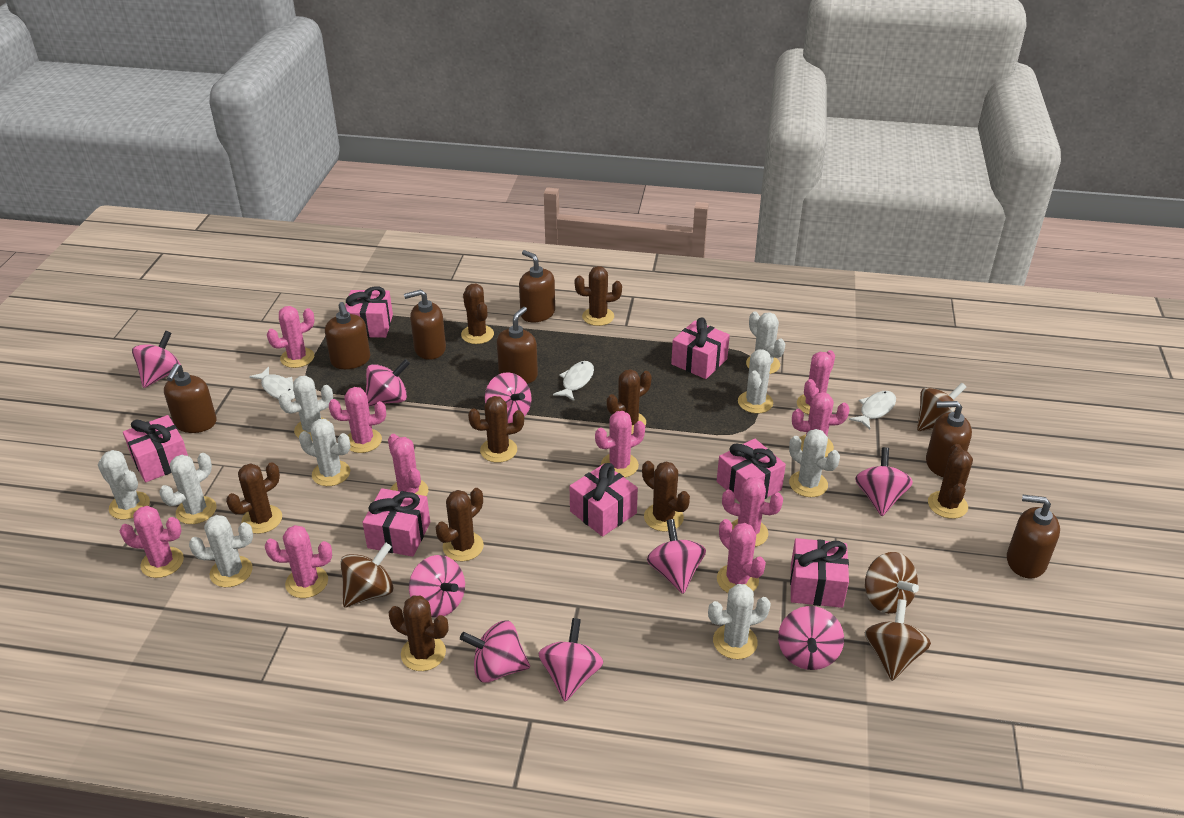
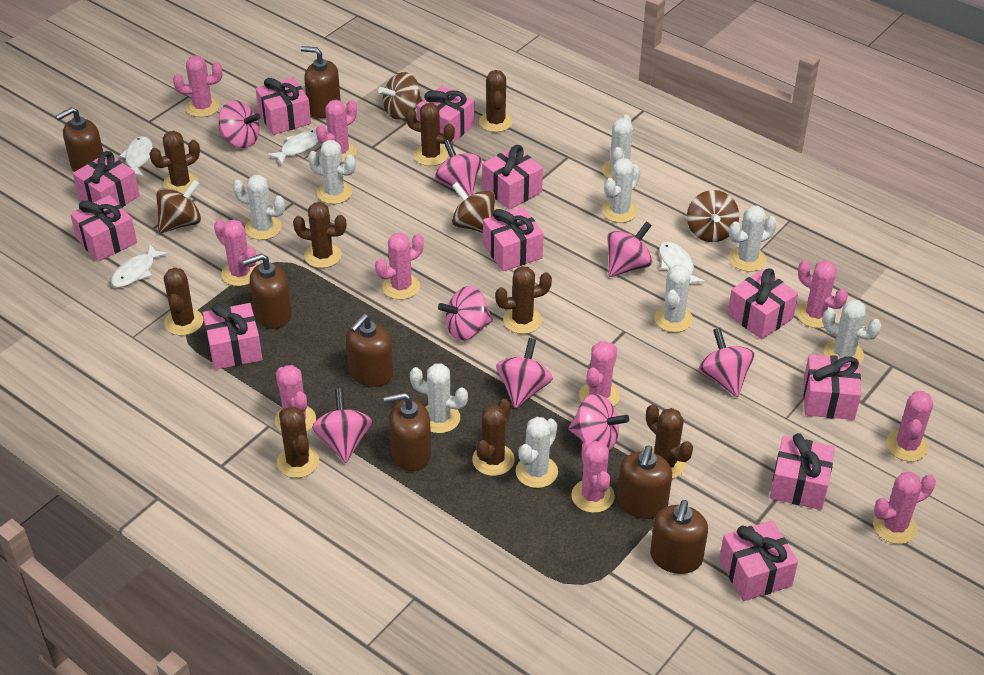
pink gift: 7 -> 11
pink spinning top: 9 -> 8
white fish: 3 -> 4

